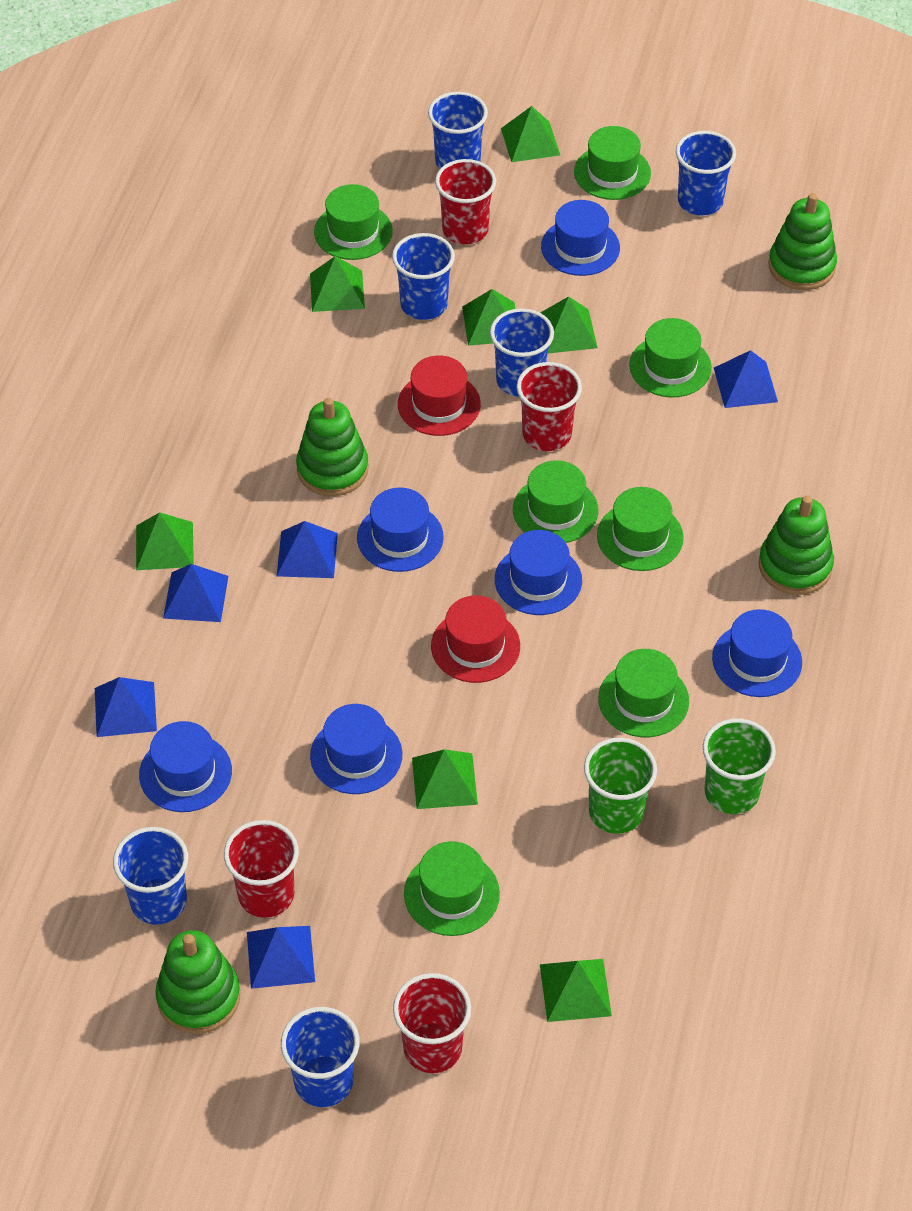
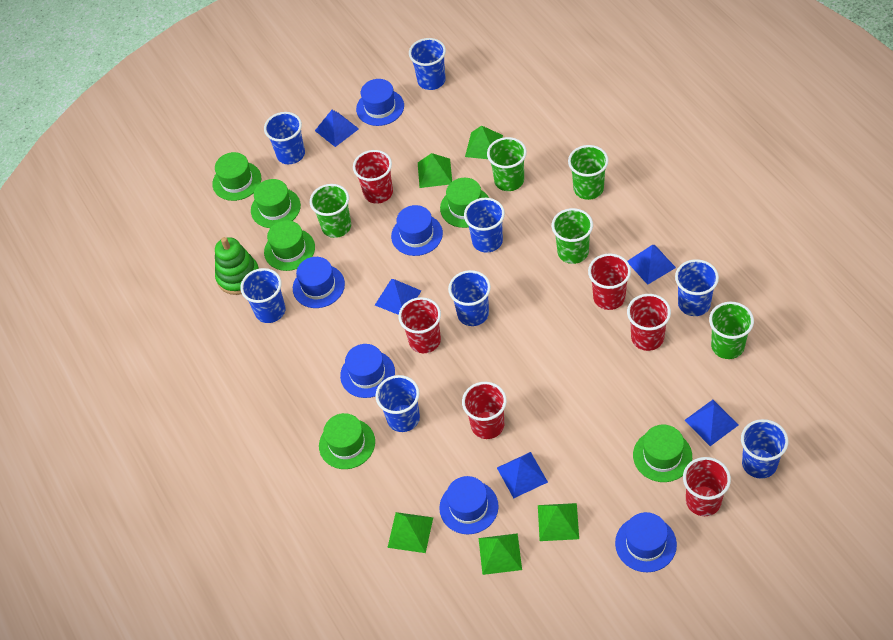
blue cup: 6 -> 8
green cup: 2 -> 5
green hat: 7 -> 6
green pyramid: 7 -> 5
green stacking toy: 4 -> 1
red cup: 4 -> 6
red hat: 2 -> 0

